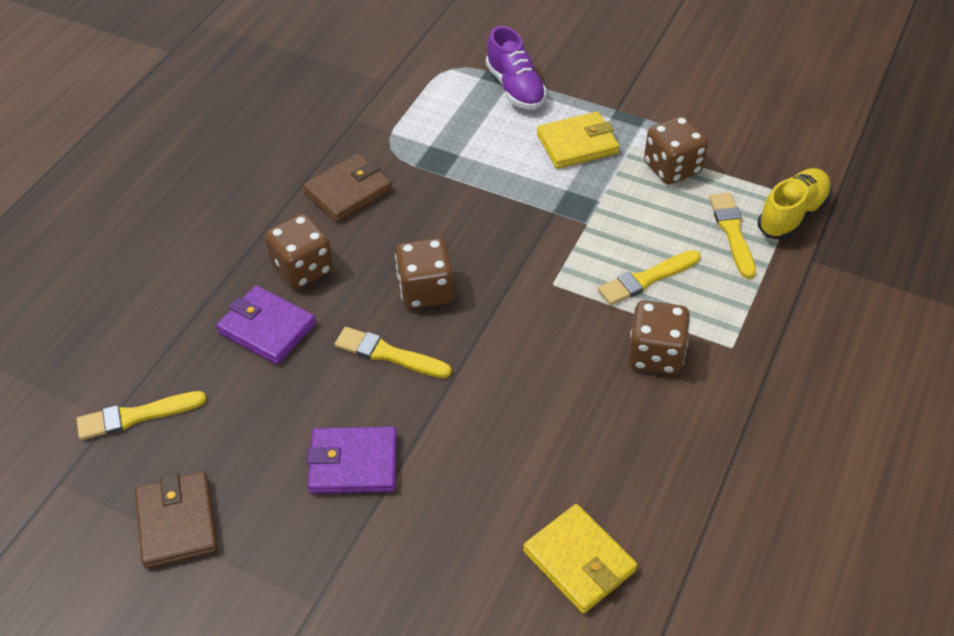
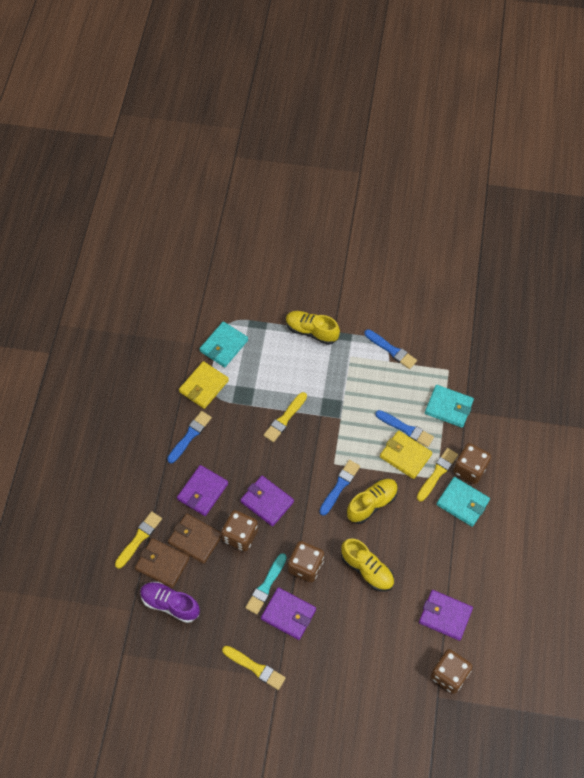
blue brush: 0 -> 4
purple wallet: 2 -> 4
turquoise brush: 0 -> 1
turquoise wallet: 0 -> 3
yellow shoe: 1 -> 3

